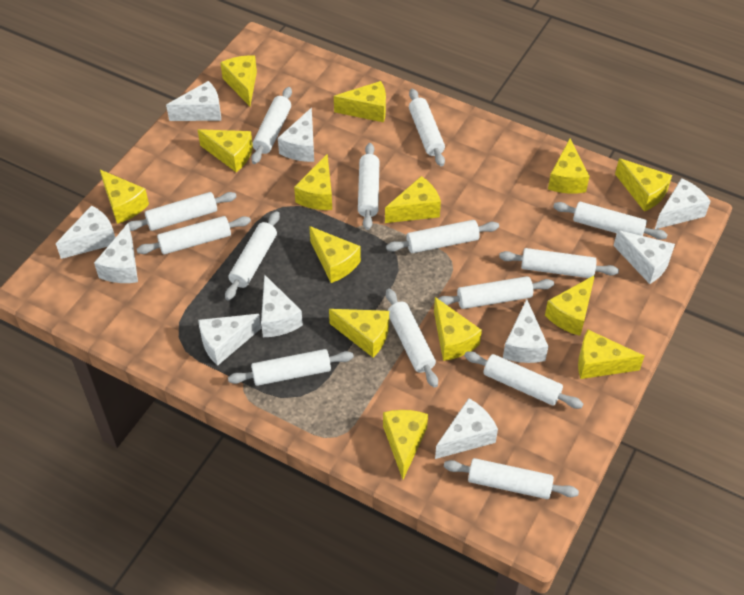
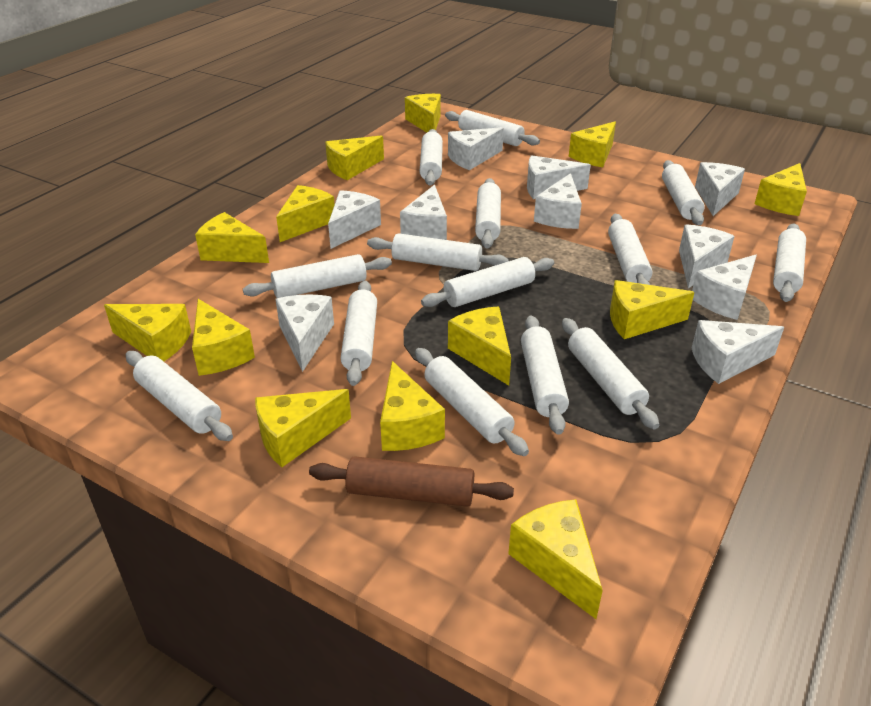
brown rolling pin: 0 -> 1
yellow cheese: 14 -> 13

